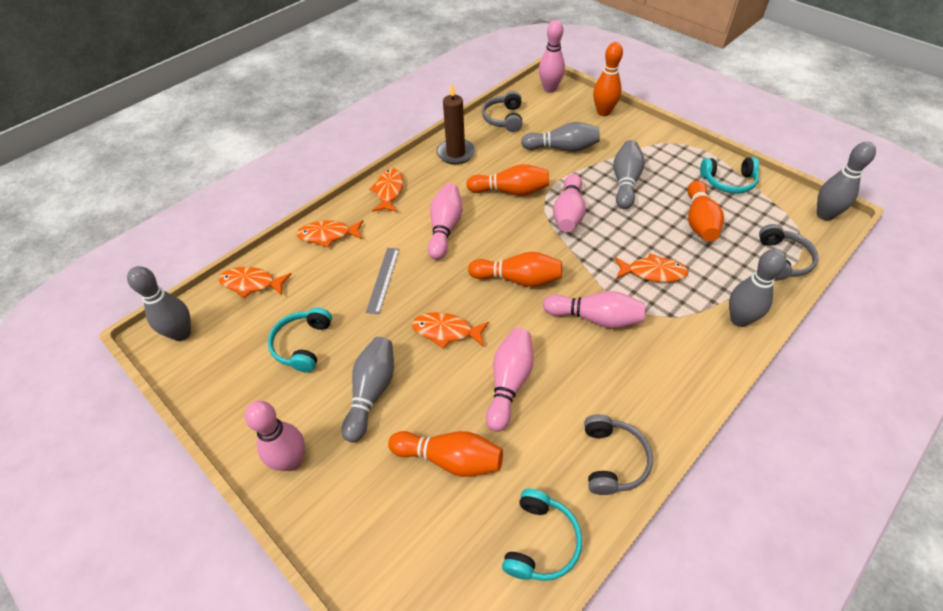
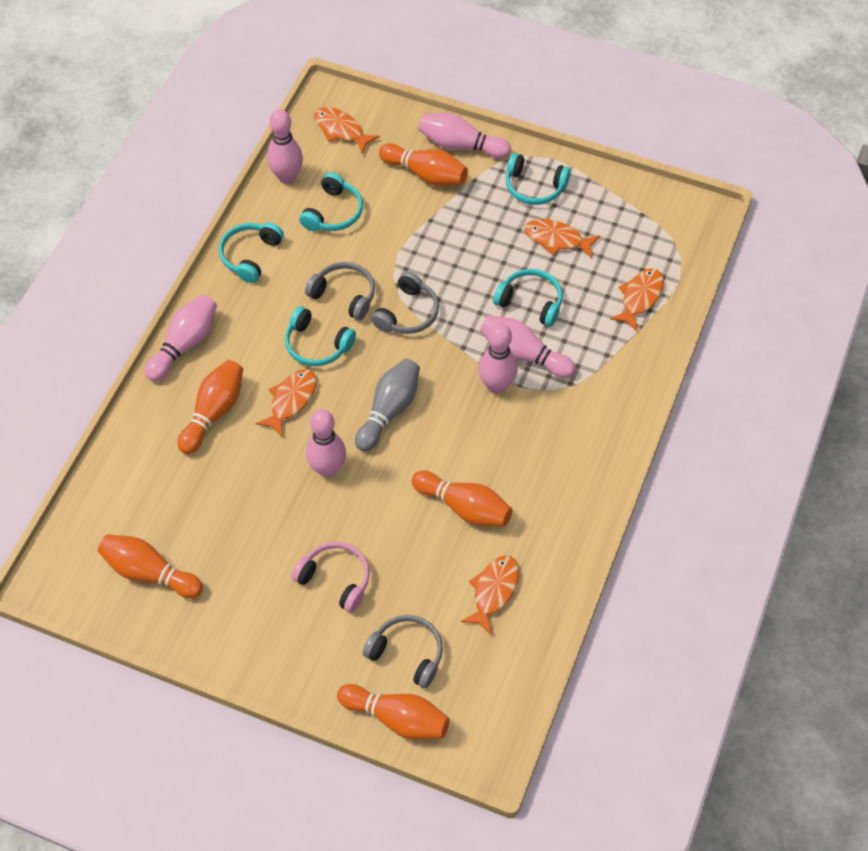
brown candle: 1 -> 0
grey bowling pin: 6 -> 1
grey ruler: 1 -> 0
pink headphones: 0 -> 1
turquoise headphones: 3 -> 5

